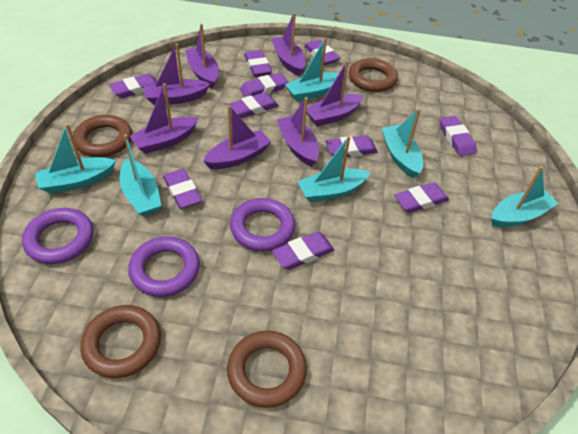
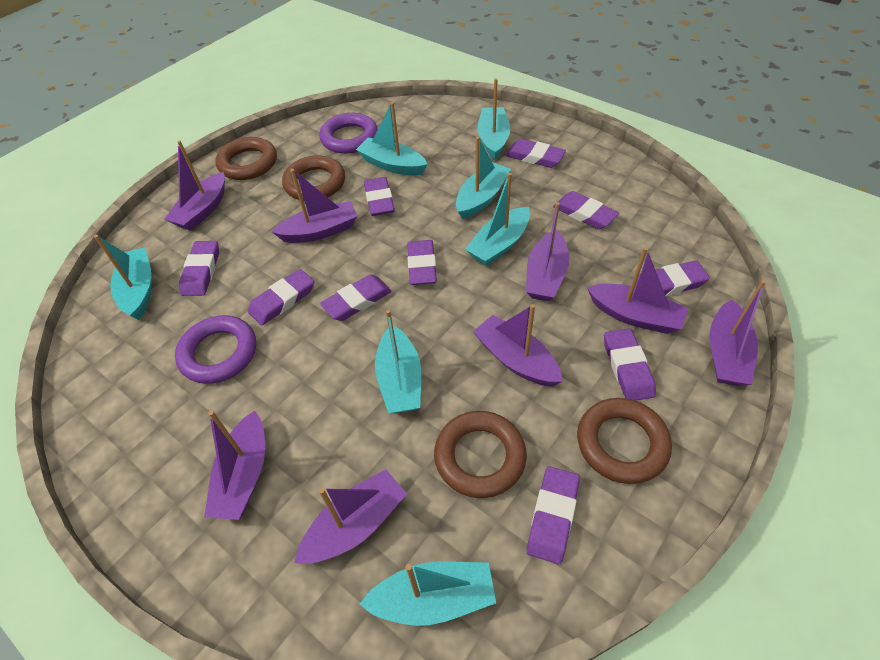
purple boat: 7 -> 8
purple ring: 3 -> 2
turquoise boat: 6 -> 7

